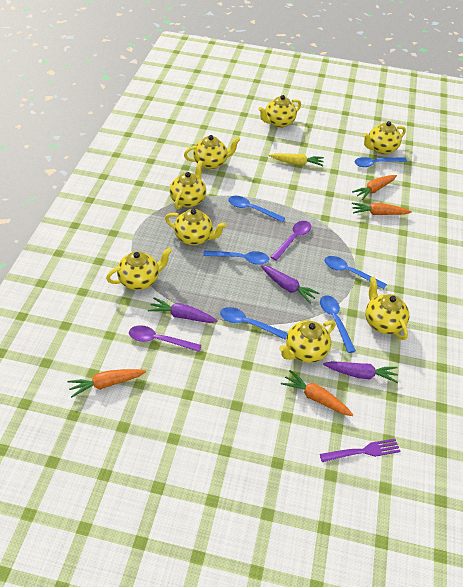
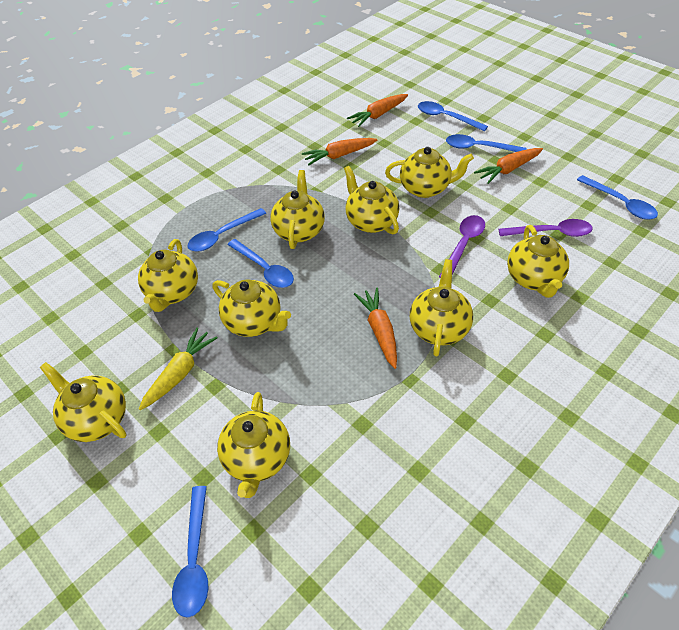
purple carrot: 3 -> 0
purple fork: 1 -> 0
yellow teapot: 8 -> 9

